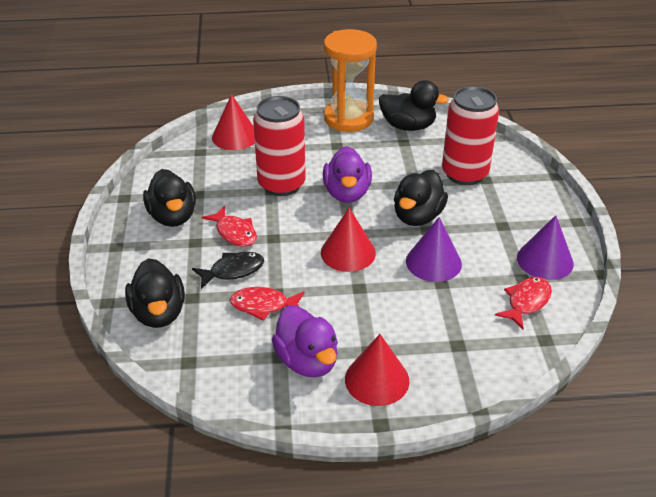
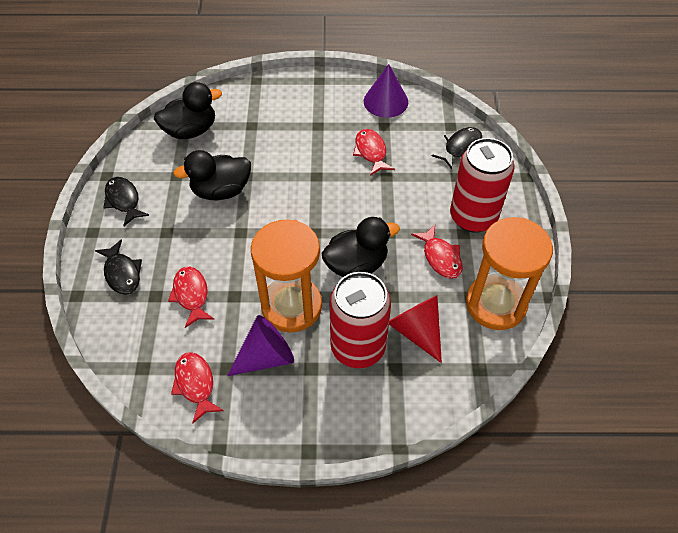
black duck: 4 -> 3
black fish: 1 -> 3
orange hourglass: 1 -> 2
purple duck: 2 -> 0
red cone: 3 -> 1
red fish: 3 -> 4

